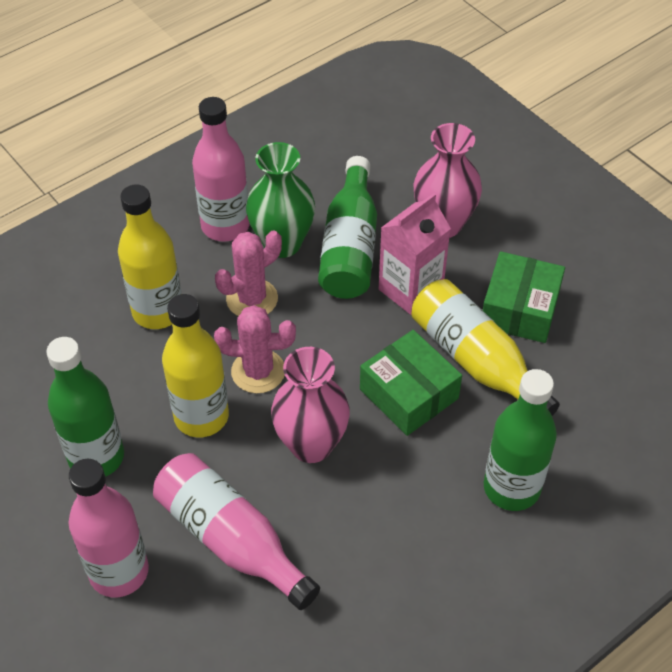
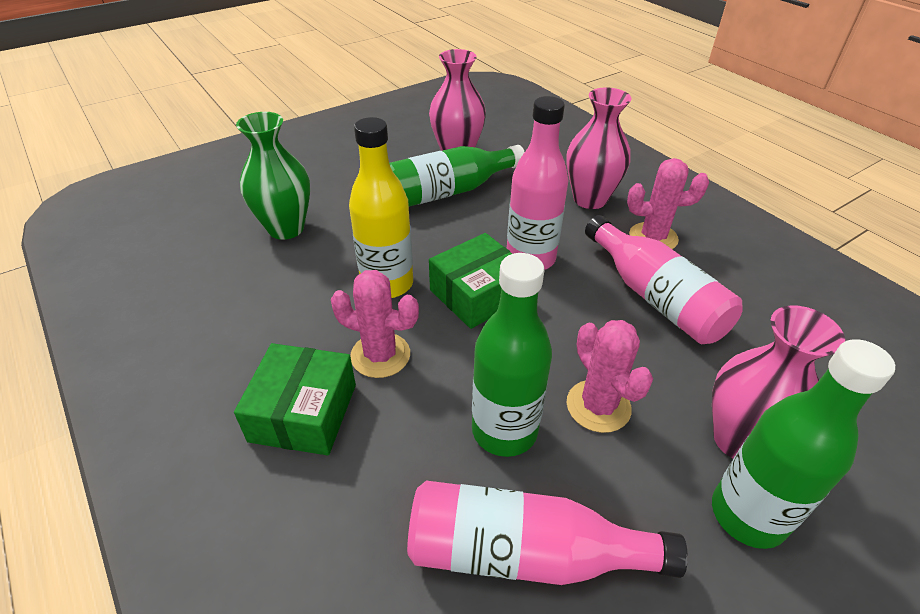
pink cactus: 2 -> 3
pink carton: 1 -> 0
pink vase: 2 -> 3
yellow bottle: 3 -> 1

